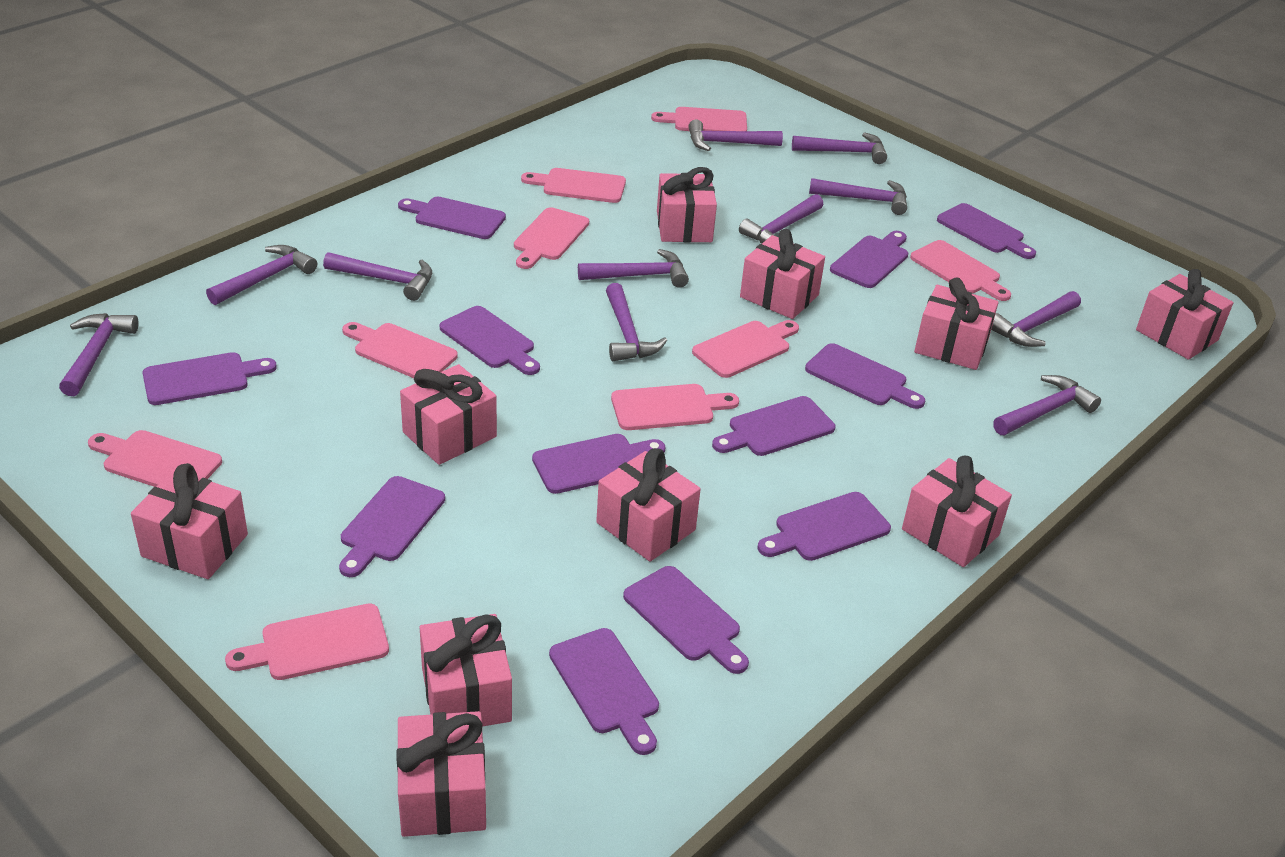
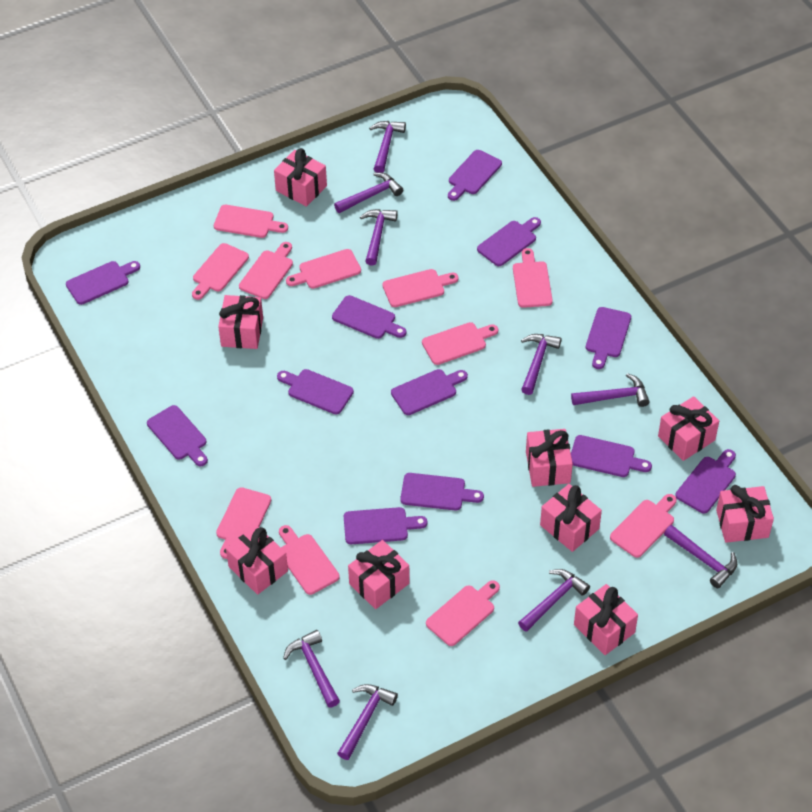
pink cutting board: 9 -> 11
pink gift: 10 -> 9
purple hammer: 11 -> 9

